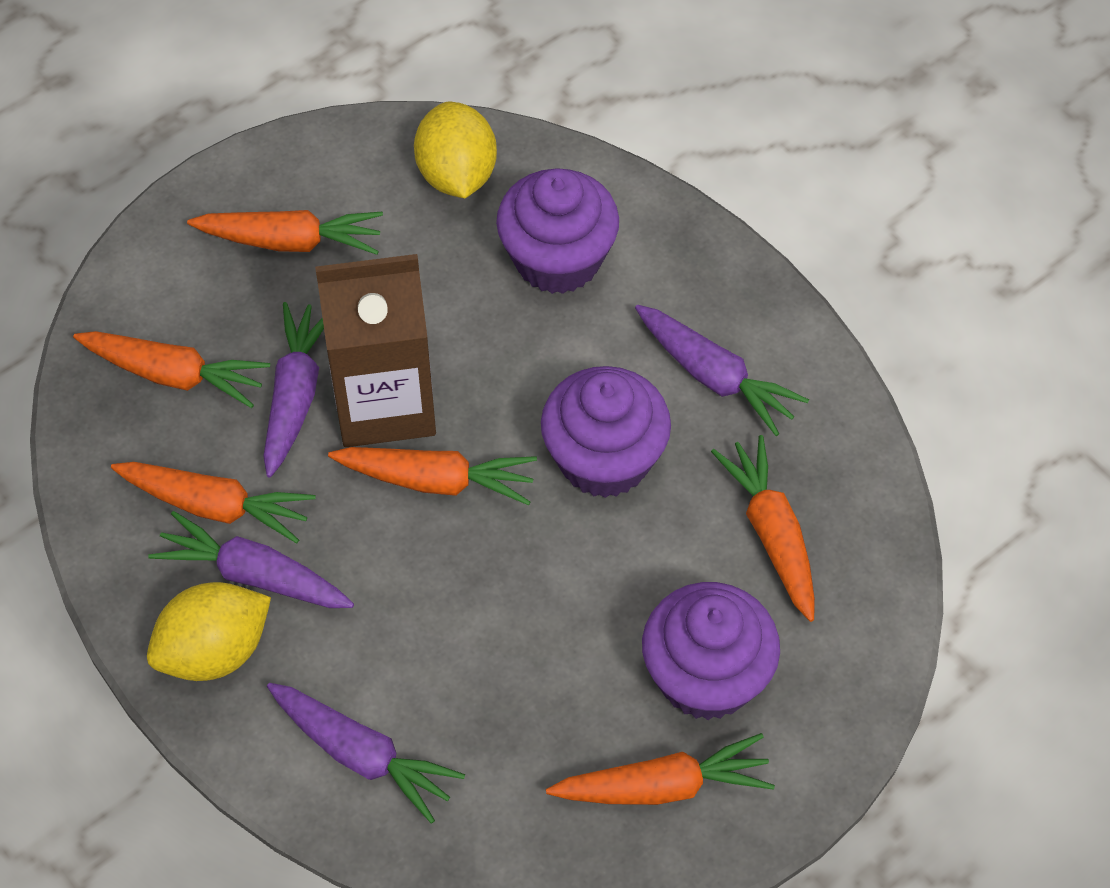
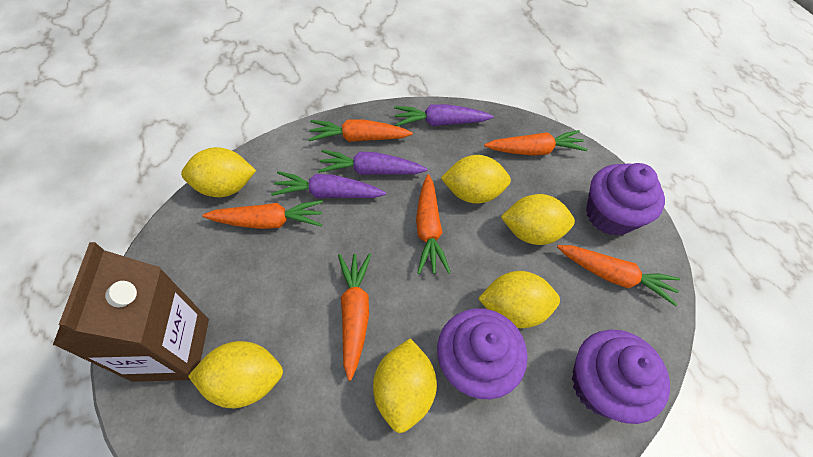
purple carrot: 4 -> 3
yellow lemon: 2 -> 6

